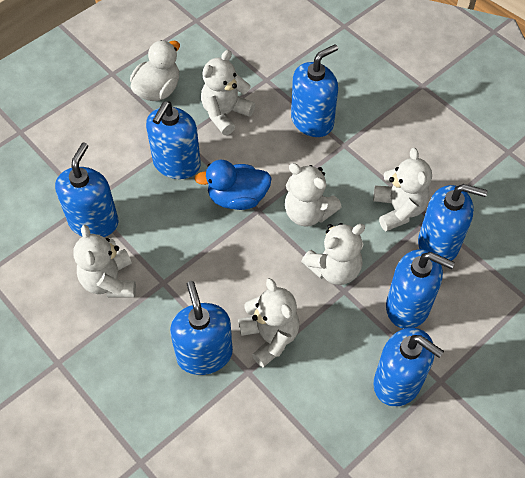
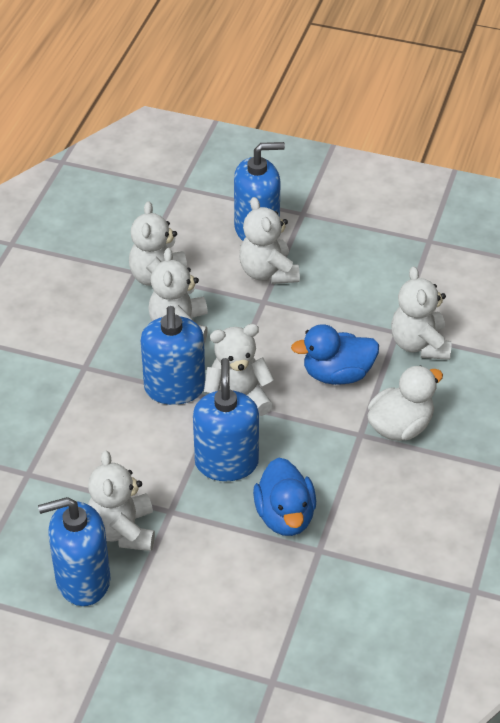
blue duck: 1 -> 2
blue soap dispenser: 7 -> 4

